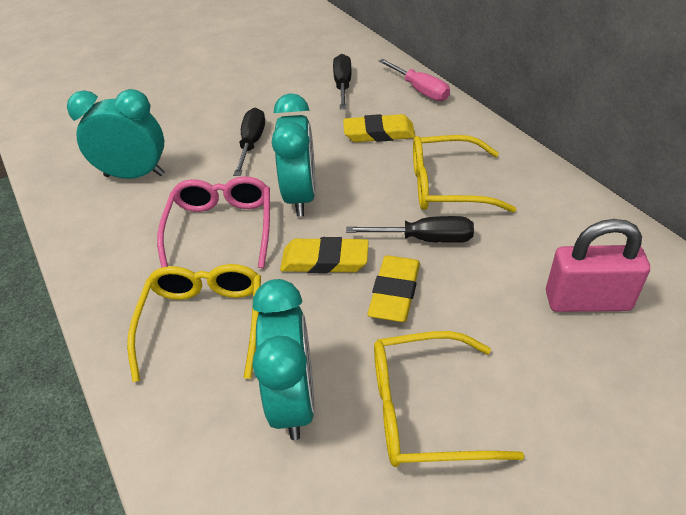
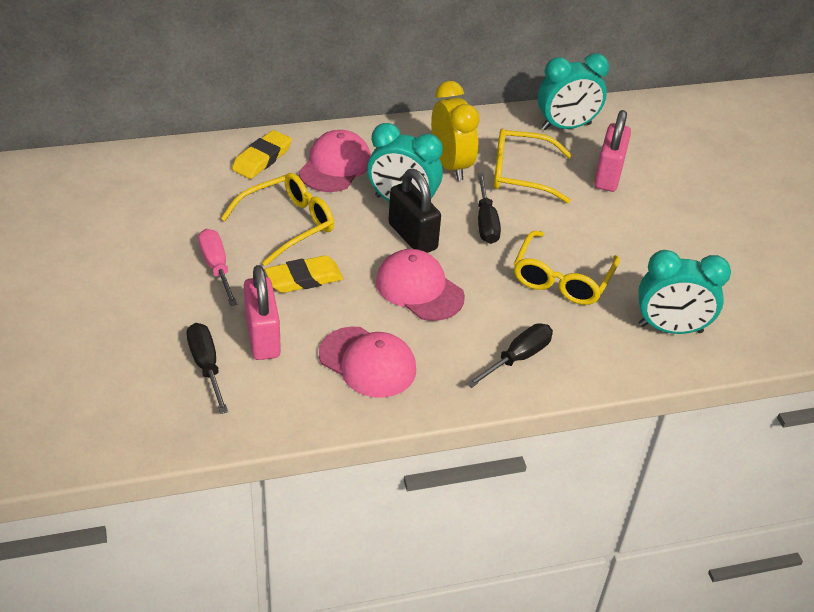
black padlock: 0 -> 1
pink cap: 0 -> 3
pink glasses: 1 -> 0
pink padlock: 1 -> 2
yellow clock: 0 -> 1
yellow eraser: 3 -> 2

